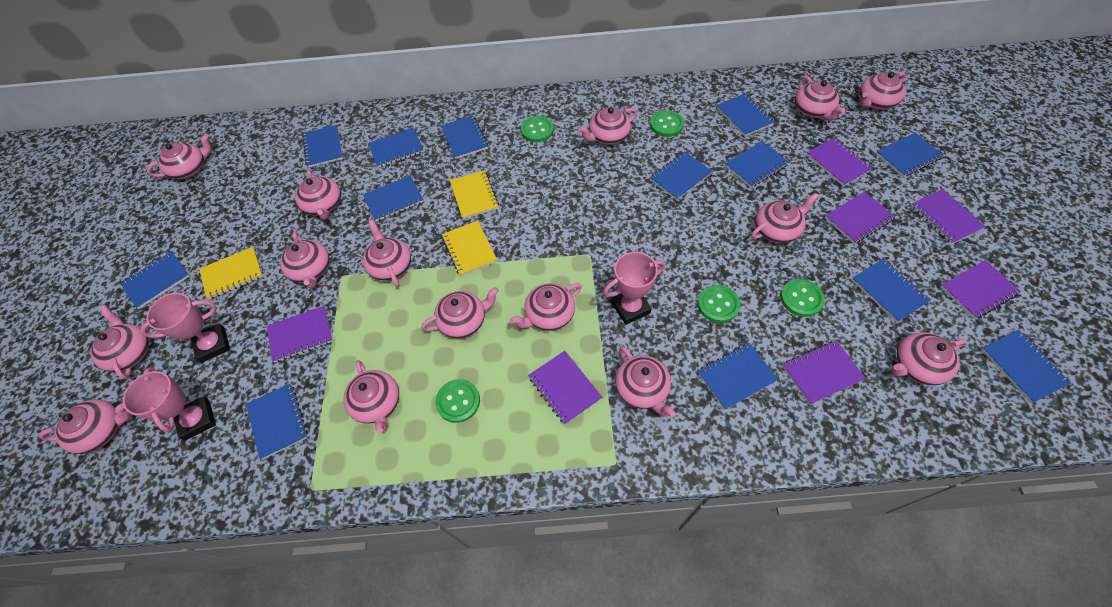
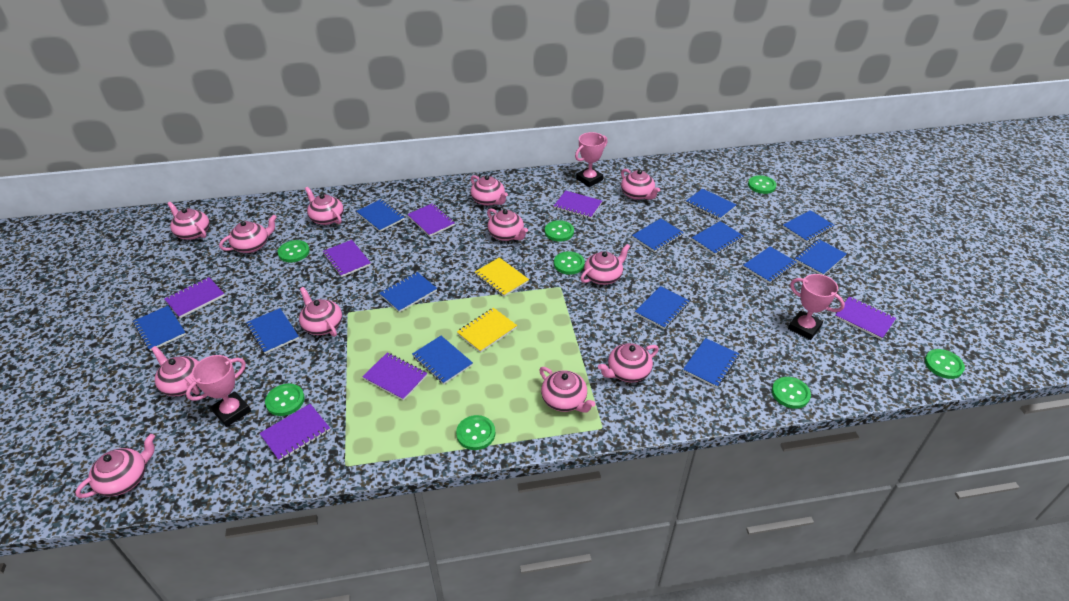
green button: 5 -> 8
pink teapot: 15 -> 12
yellow notebook: 3 -> 2

